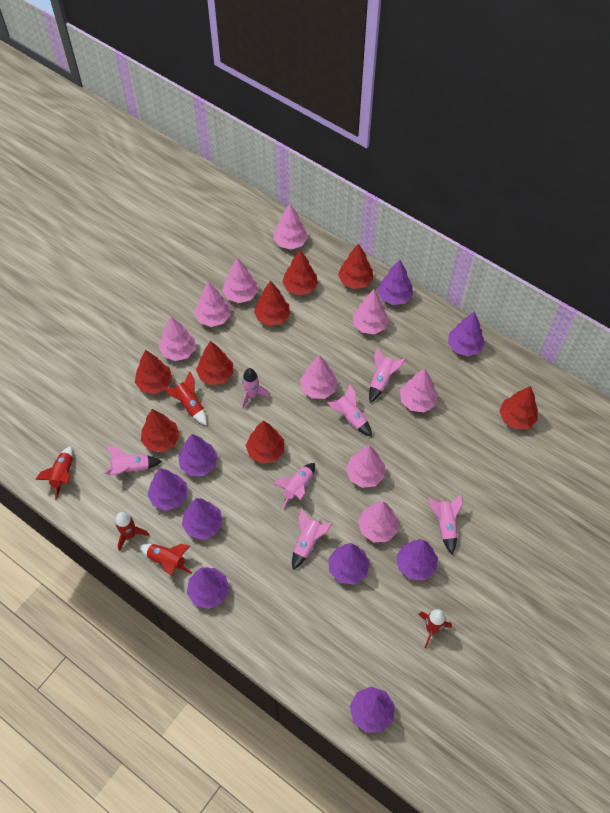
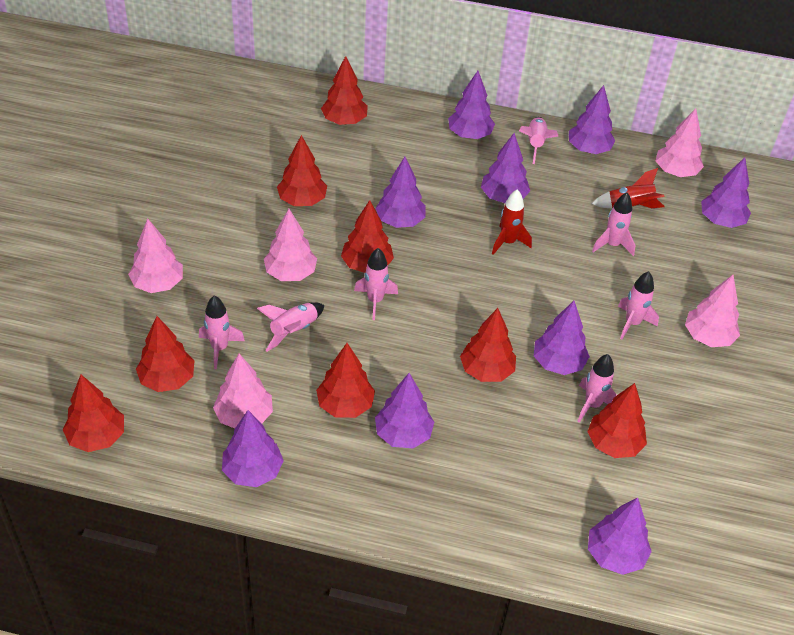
pink tree: 9 -> 5
red rocket: 5 -> 2

